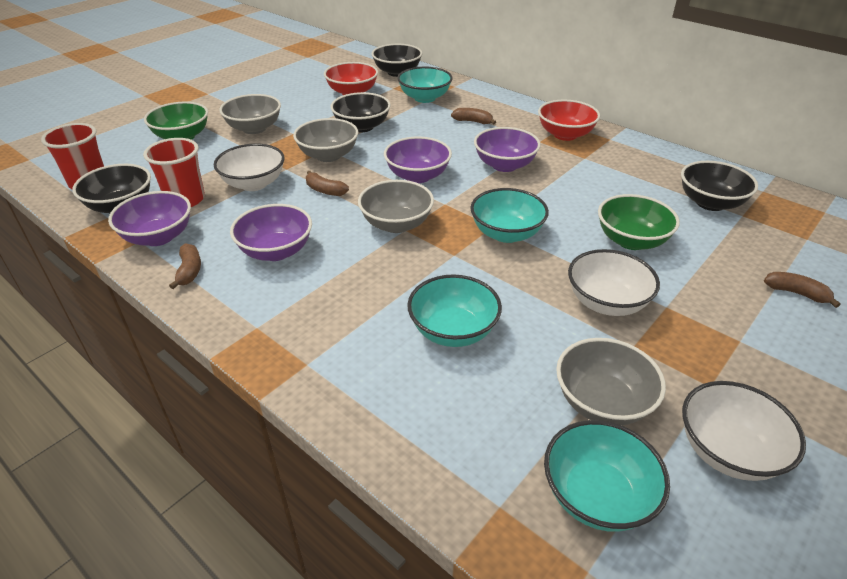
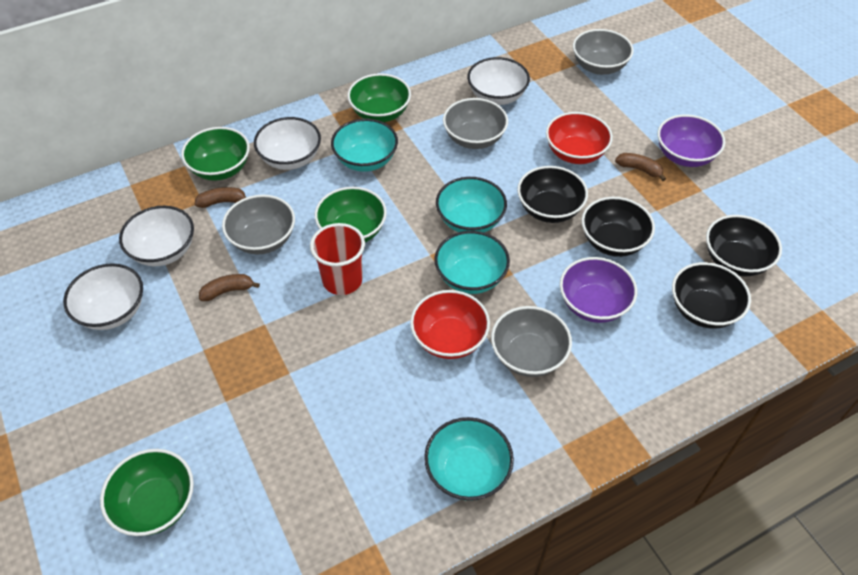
brown banana: 4 -> 3
green bowl: 2 -> 4
purple bowl: 4 -> 2
red cup: 2 -> 1
white bowl: 3 -> 4

